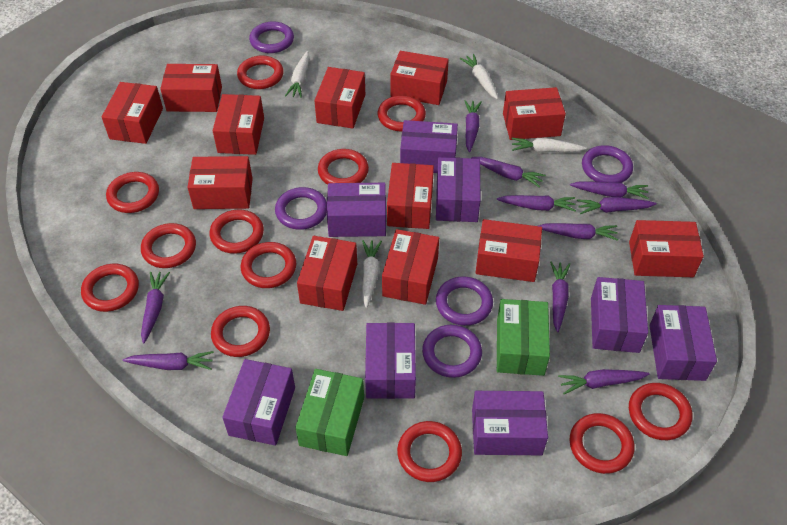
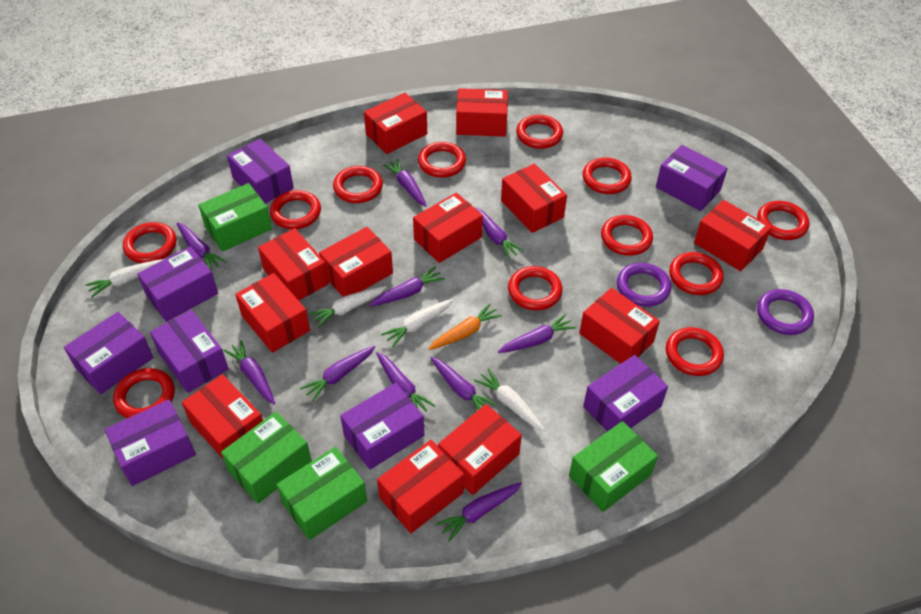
green box: 2 -> 4
orange carrot: 0 -> 1
purple ring: 5 -> 2

